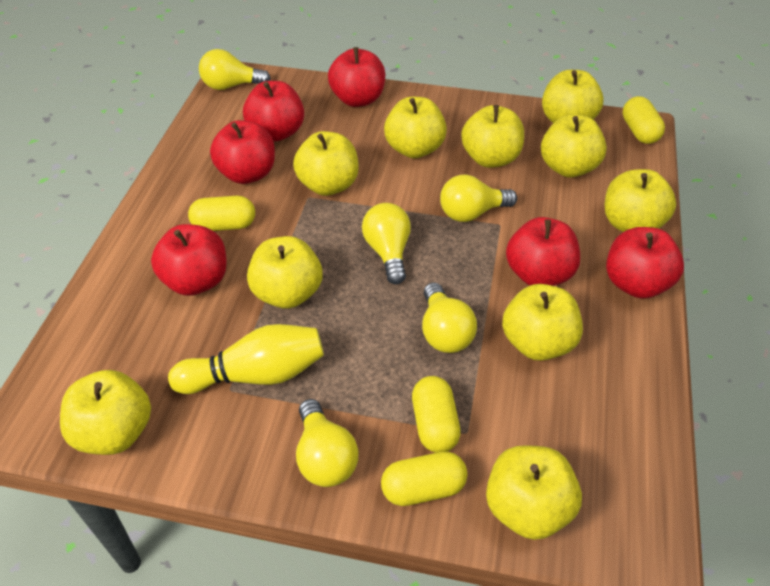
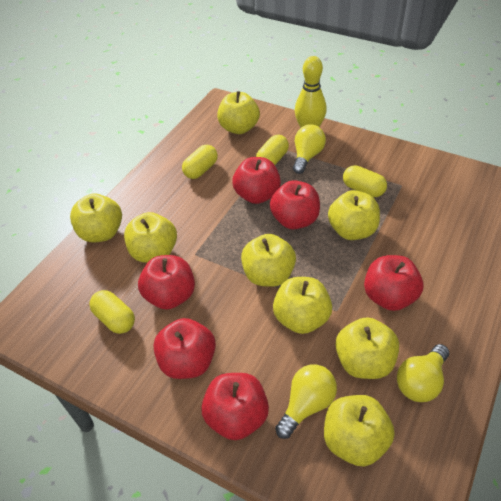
yellow apple: 10 -> 8
yellow light bulb: 5 -> 3

